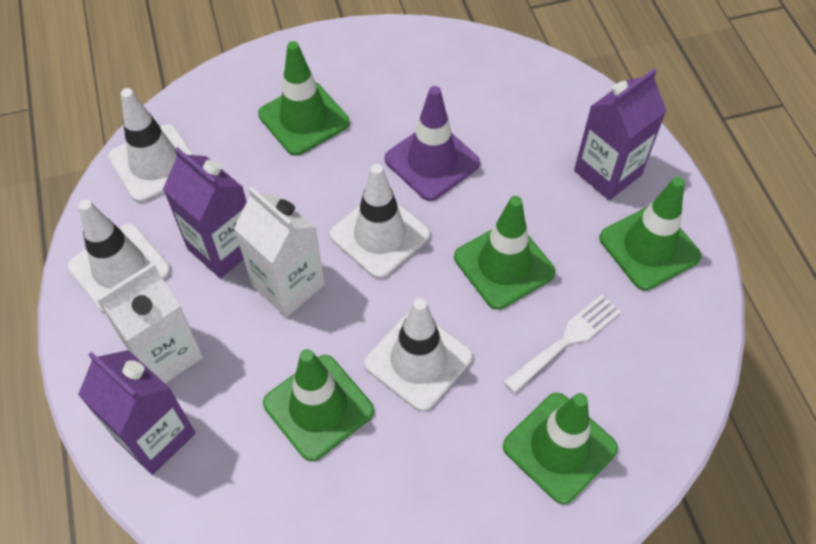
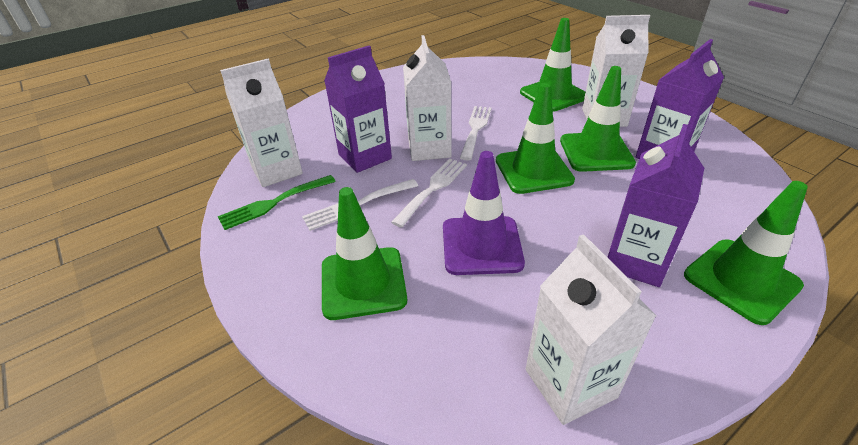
green fork: 0 -> 1
white carton: 2 -> 4
white fork: 1 -> 3
white traffic cone: 4 -> 0

